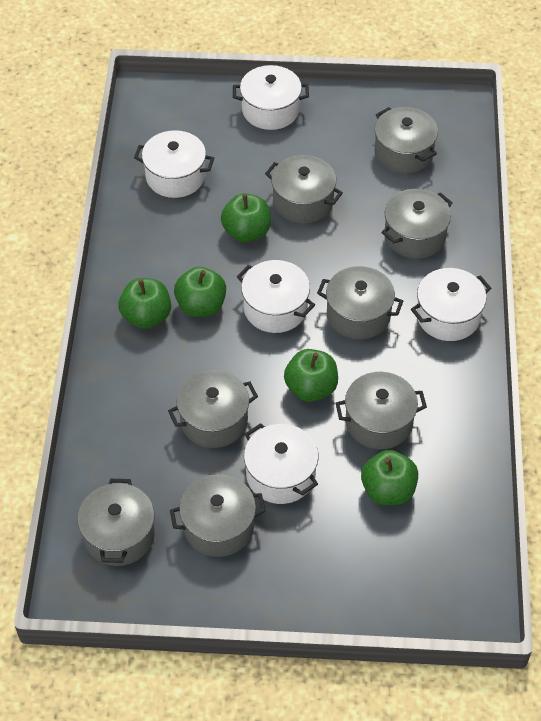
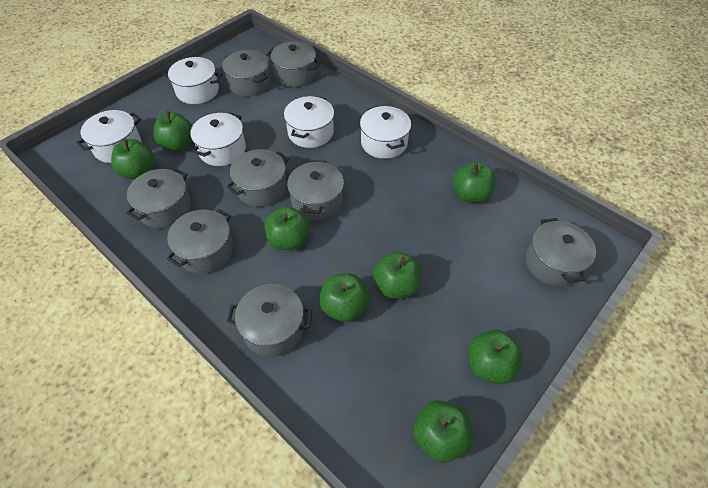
green apple: 5 -> 8

